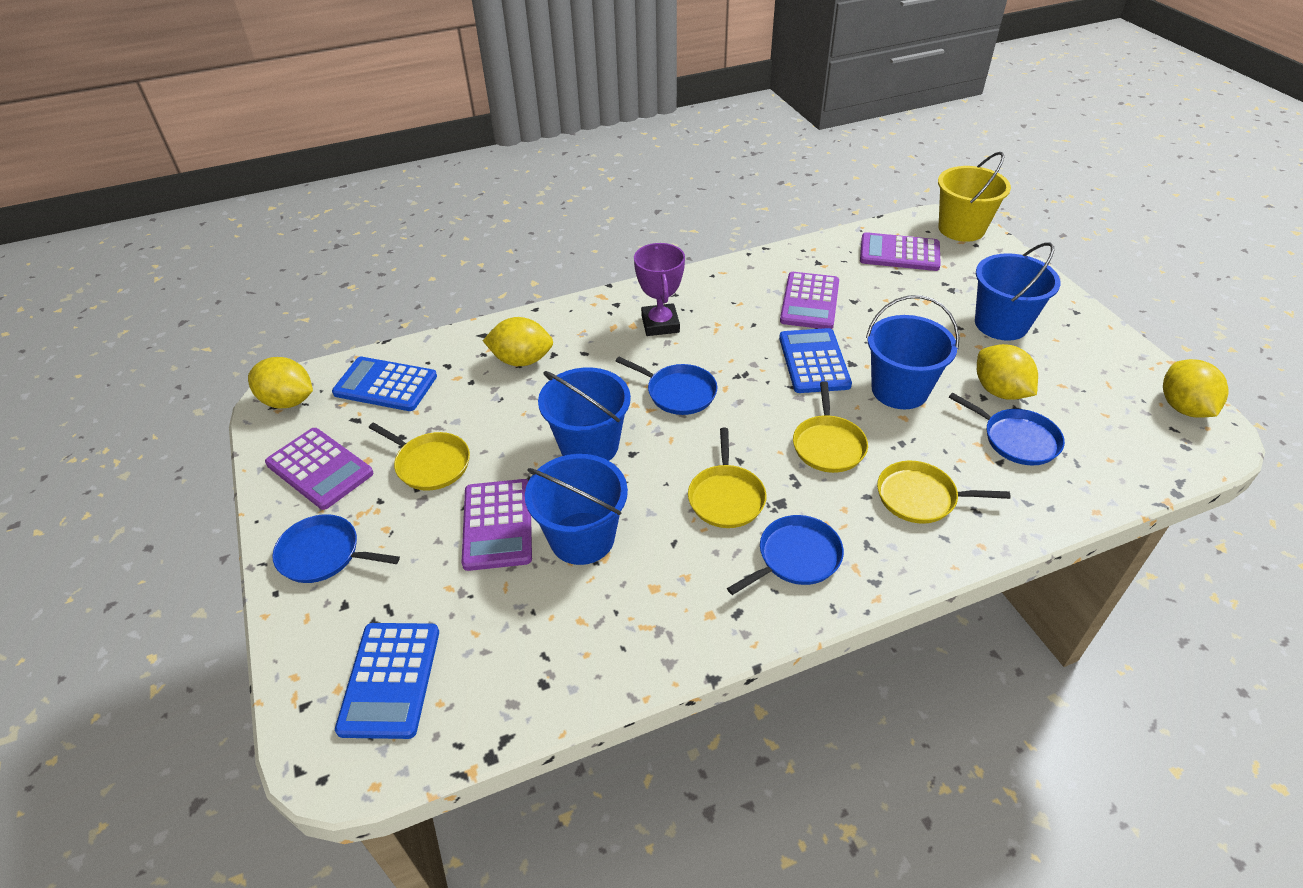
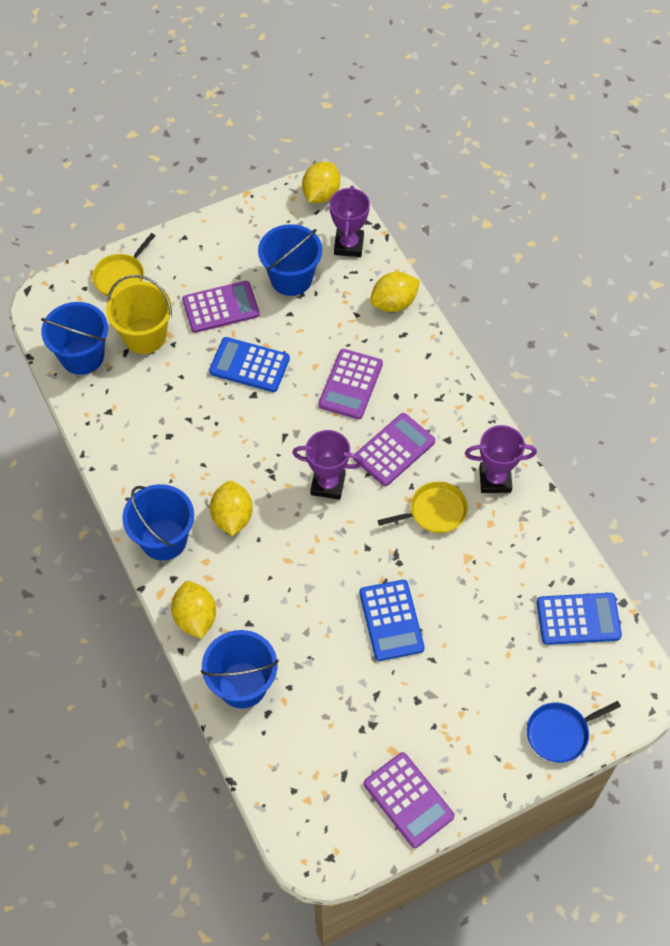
blue pan: 4 -> 1
purple trophy: 1 -> 3
yellow pan: 4 -> 2

